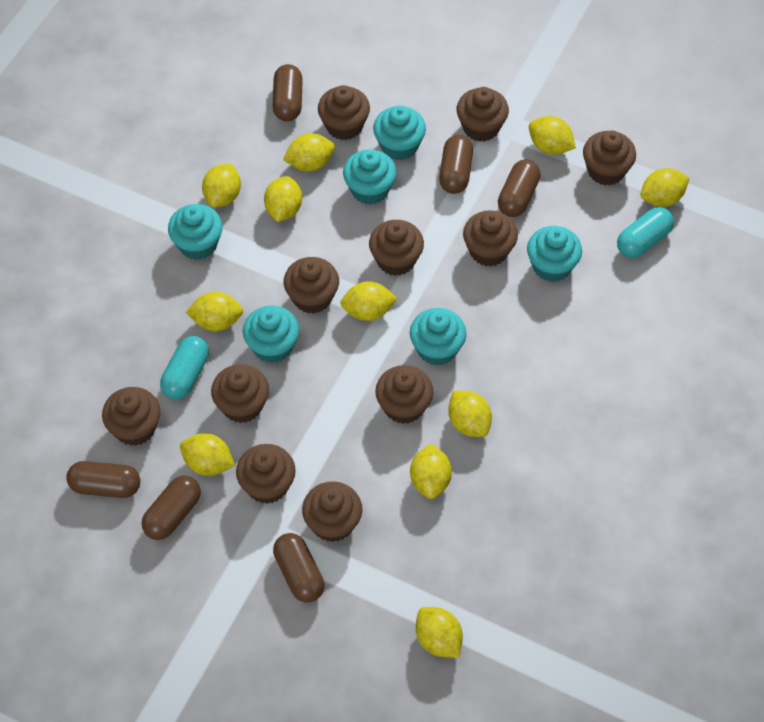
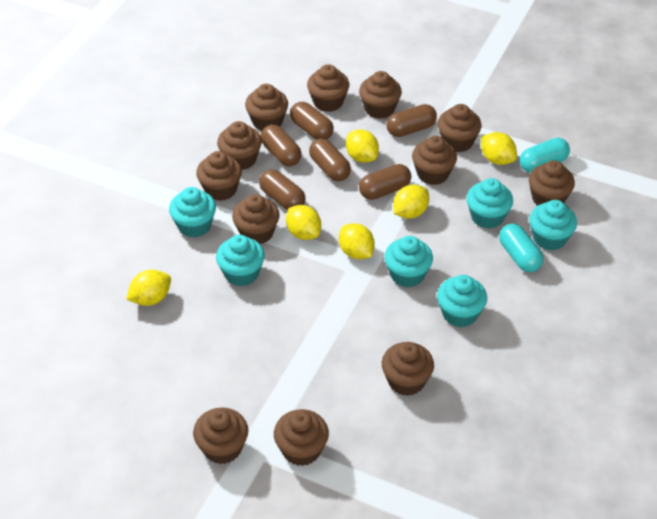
brown cupcake: 11 -> 12
yellow lemon: 11 -> 6

